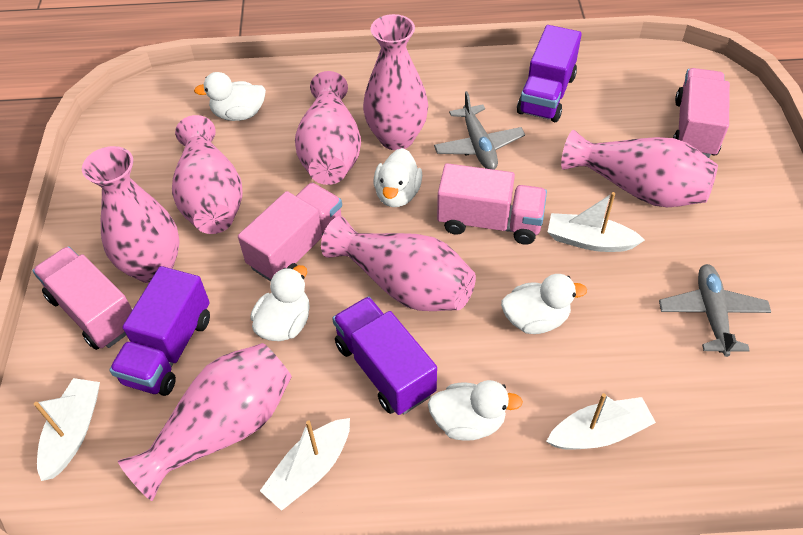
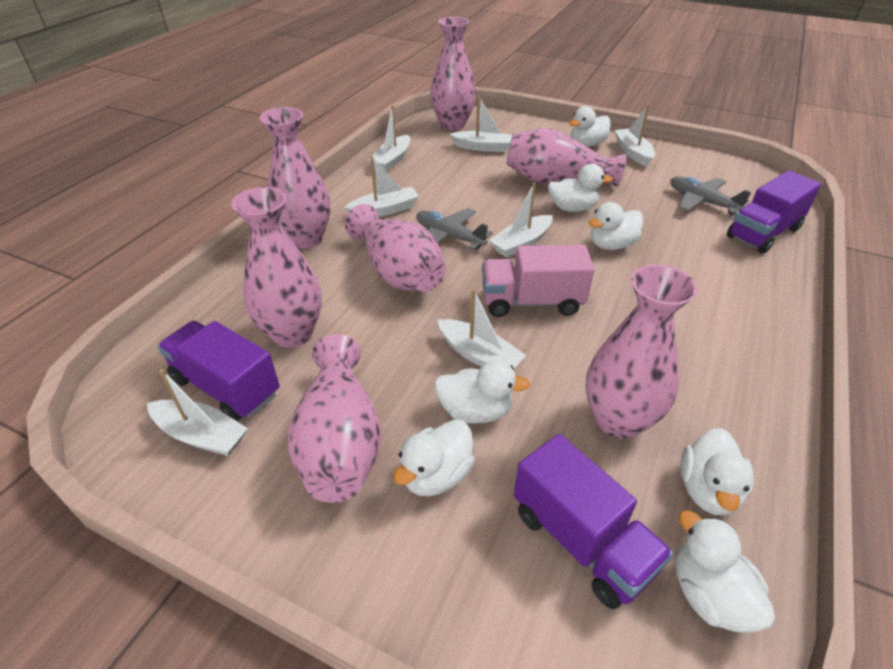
pink truck: 4 -> 1
white boat: 4 -> 7
white duck: 5 -> 7

